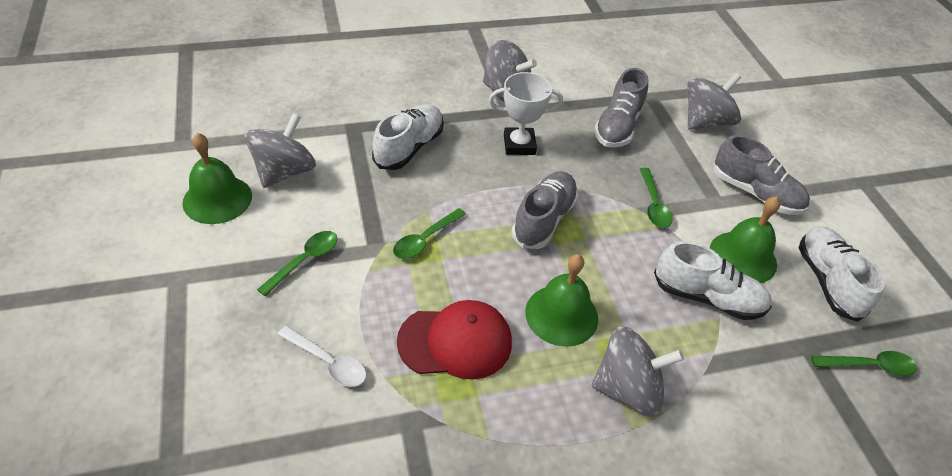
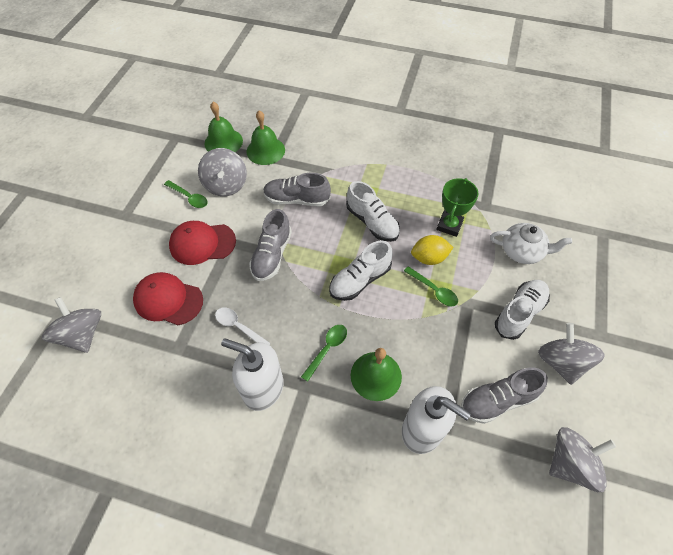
green spoon: 4 -> 3
green trophy: 0 -> 1
red cap: 1 -> 2
white soap dispenser: 0 -> 2
white teapot: 0 -> 1
white trophy: 1 -> 0
yellow lemon: 0 -> 1

